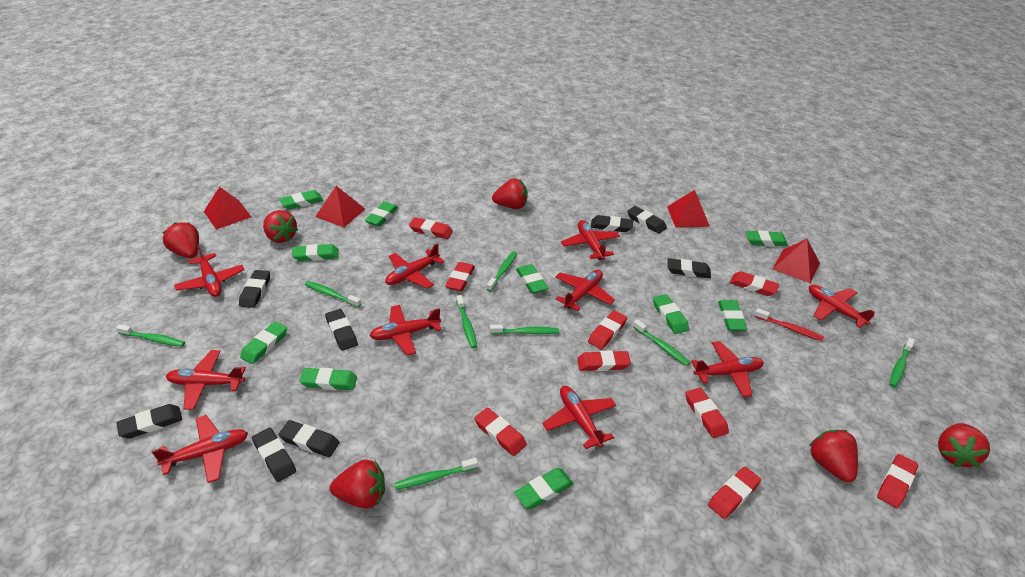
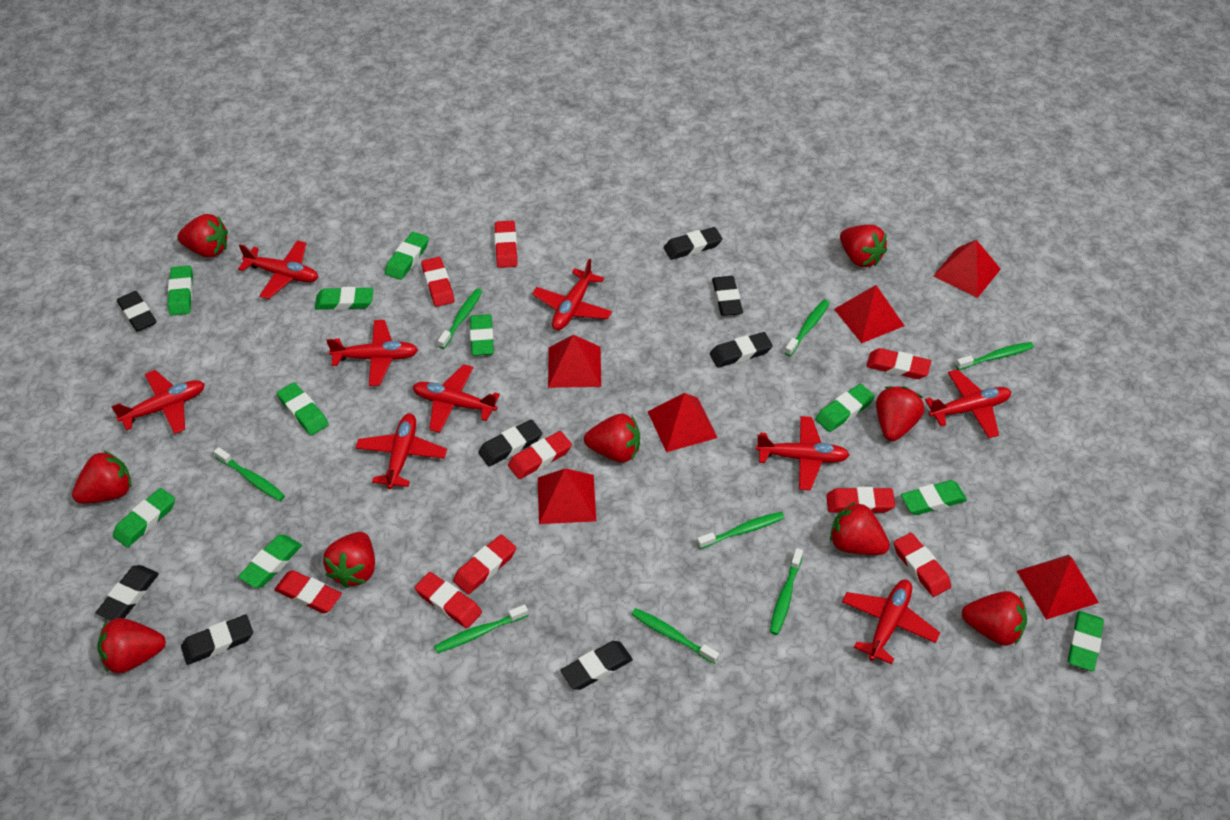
red plane: 10 -> 9
red pyramid: 4 -> 6
red strawberry: 6 -> 9
red toothbrush: 1 -> 0

